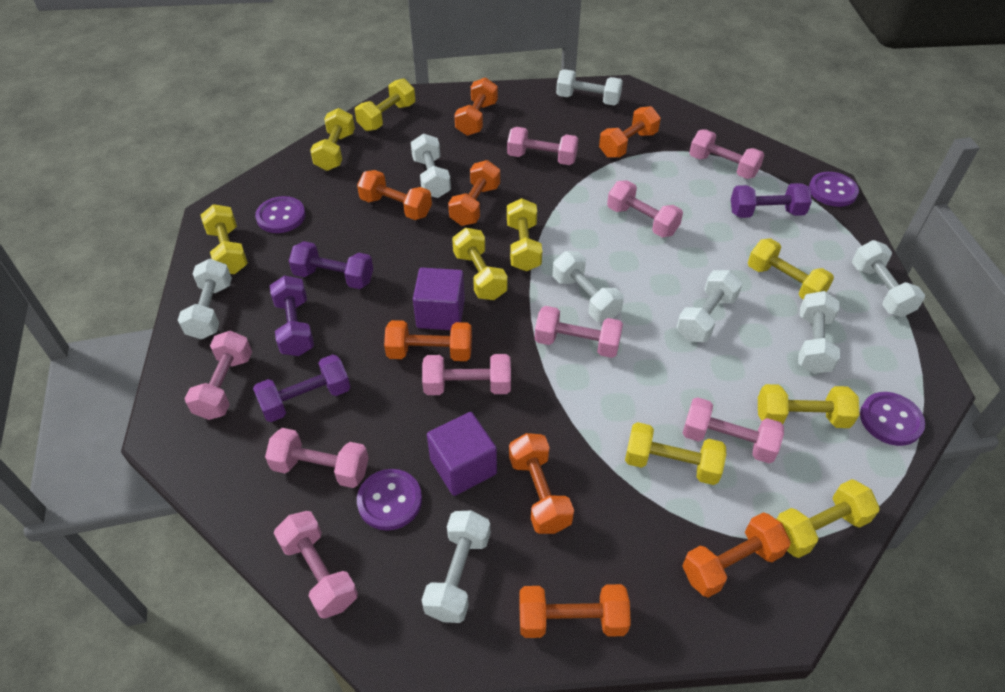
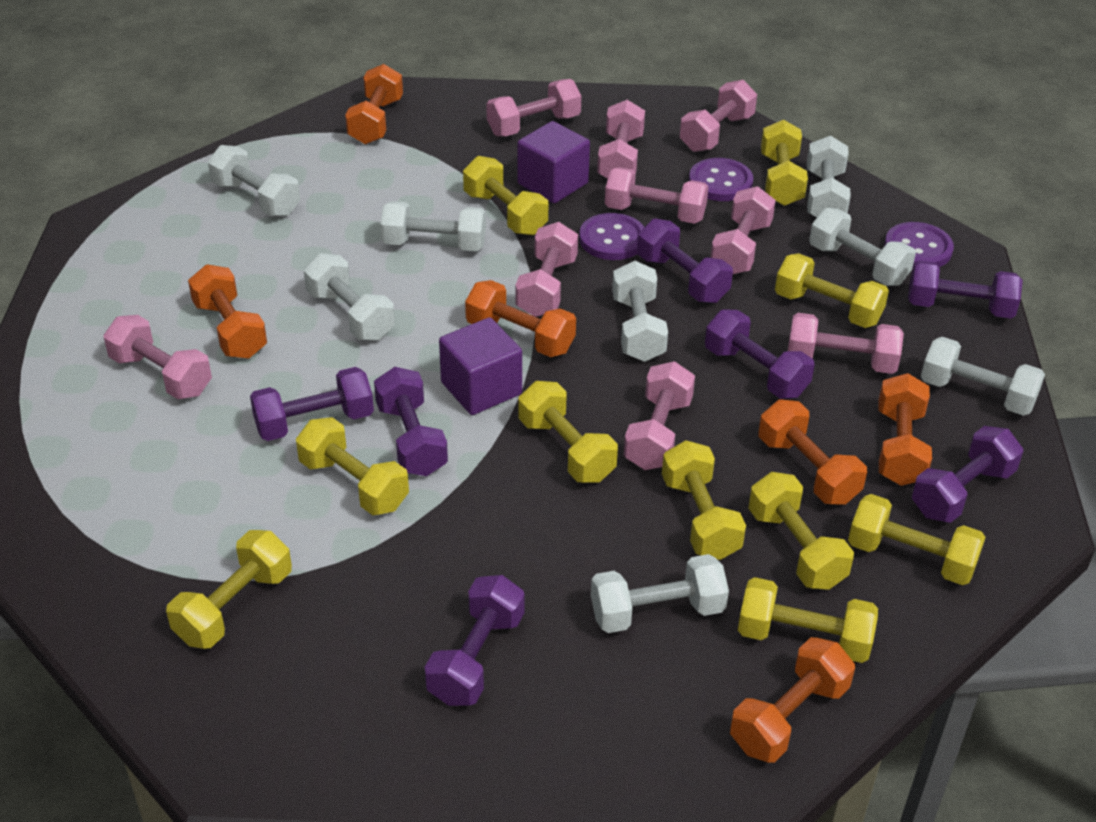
orange dumbbell: 8 -> 6
purple button: 4 -> 3
purple dumbbell: 4 -> 7
yellow dumbbell: 9 -> 10

